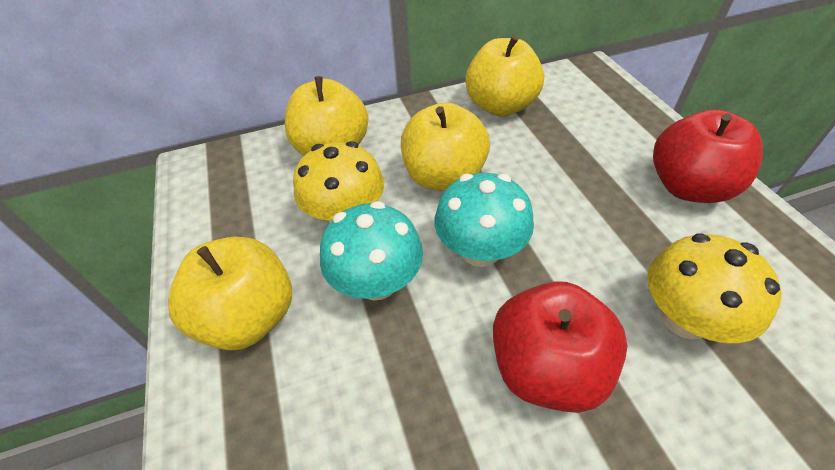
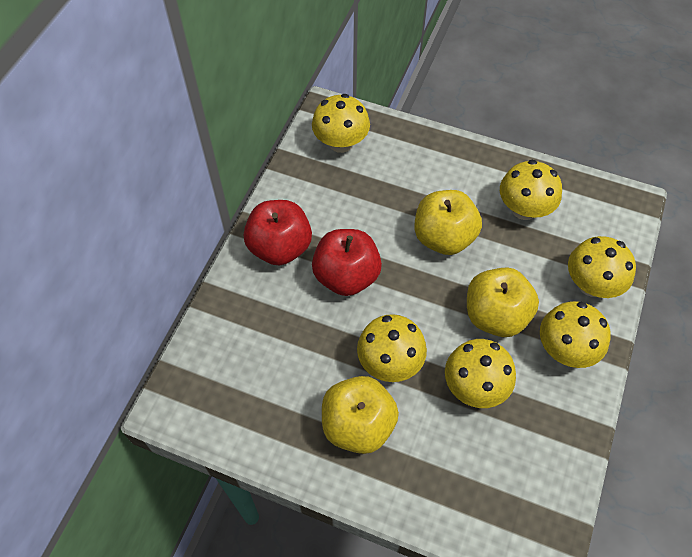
turquoise mushroom: 2 -> 0
yellow apple: 4 -> 3
yellow mushroom: 2 -> 6

